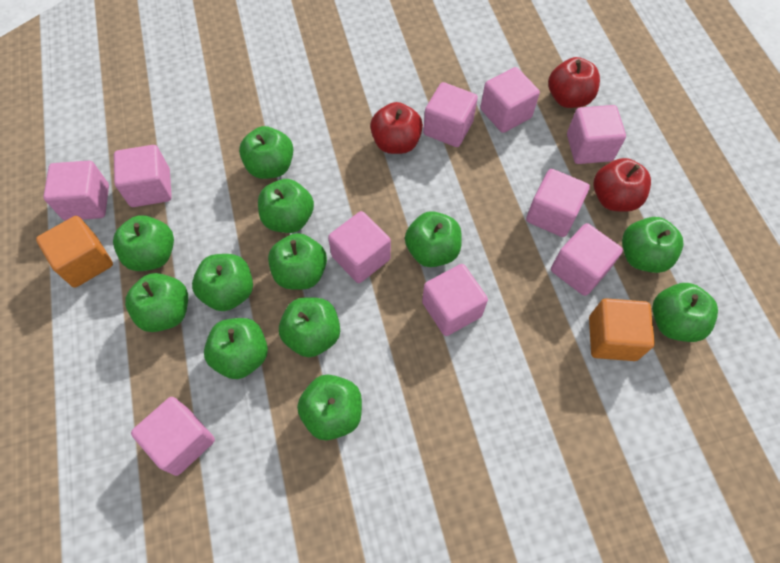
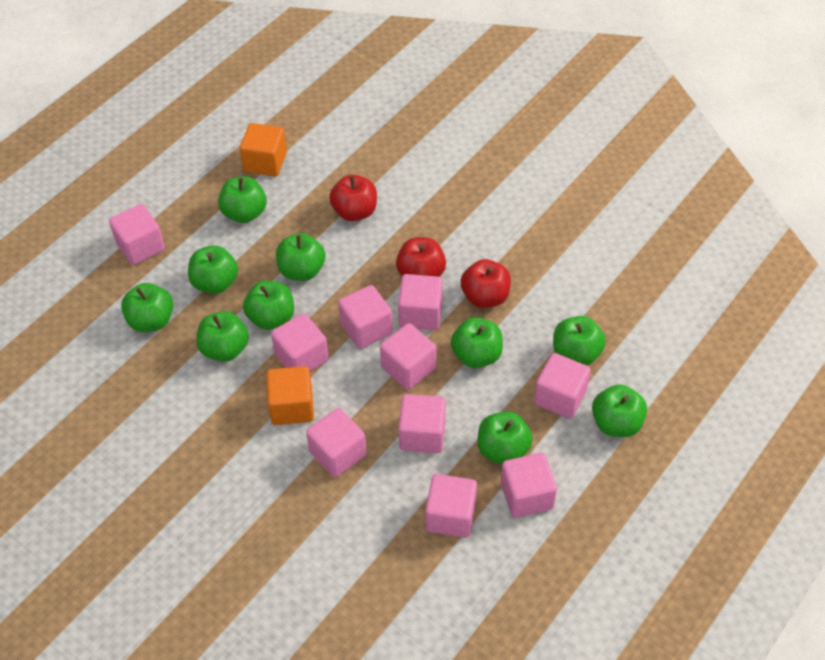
green apple: 12 -> 10

